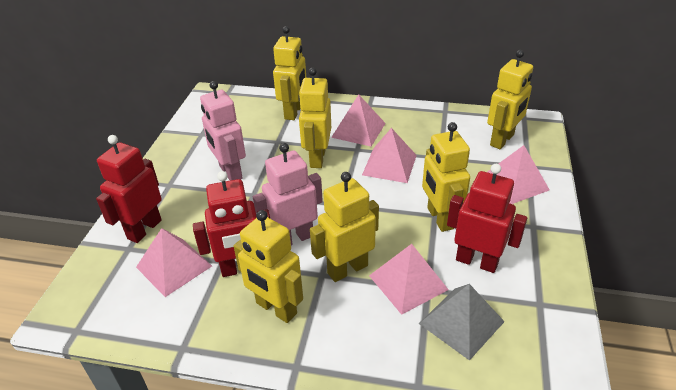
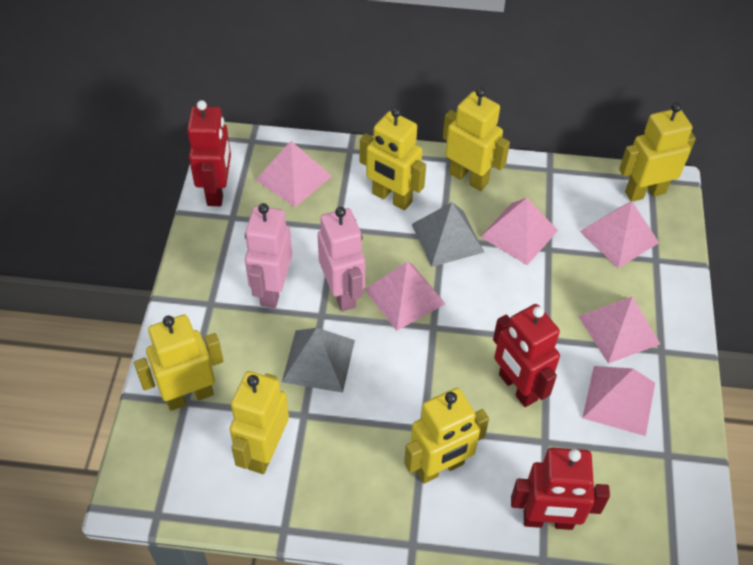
grey pyramid: 1 -> 2
pink pyramid: 5 -> 6

